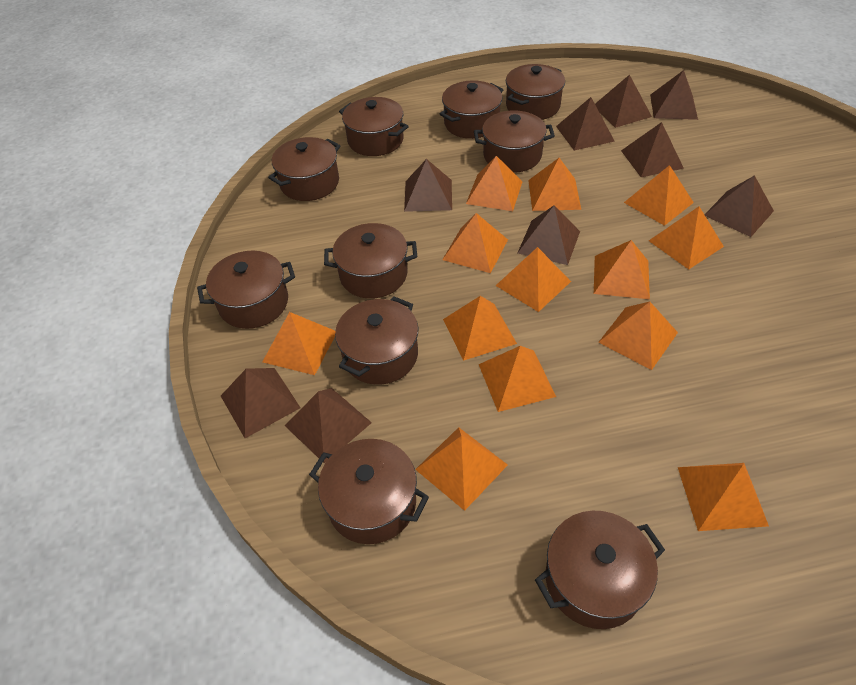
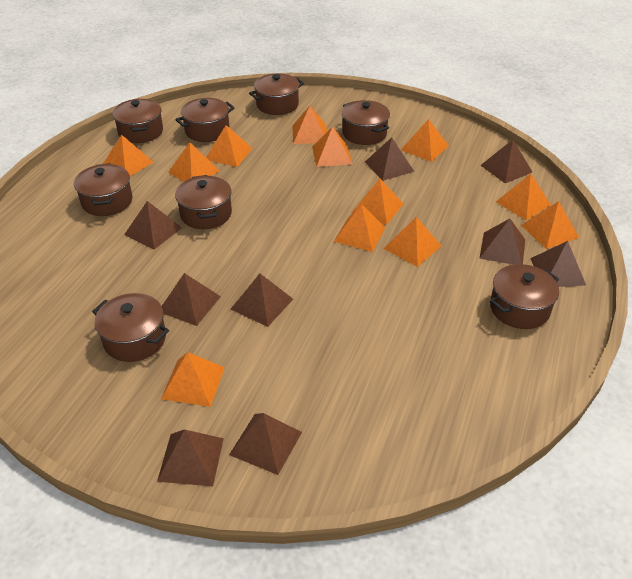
brown pot: 10 -> 8
orange pyramid: 13 -> 12

